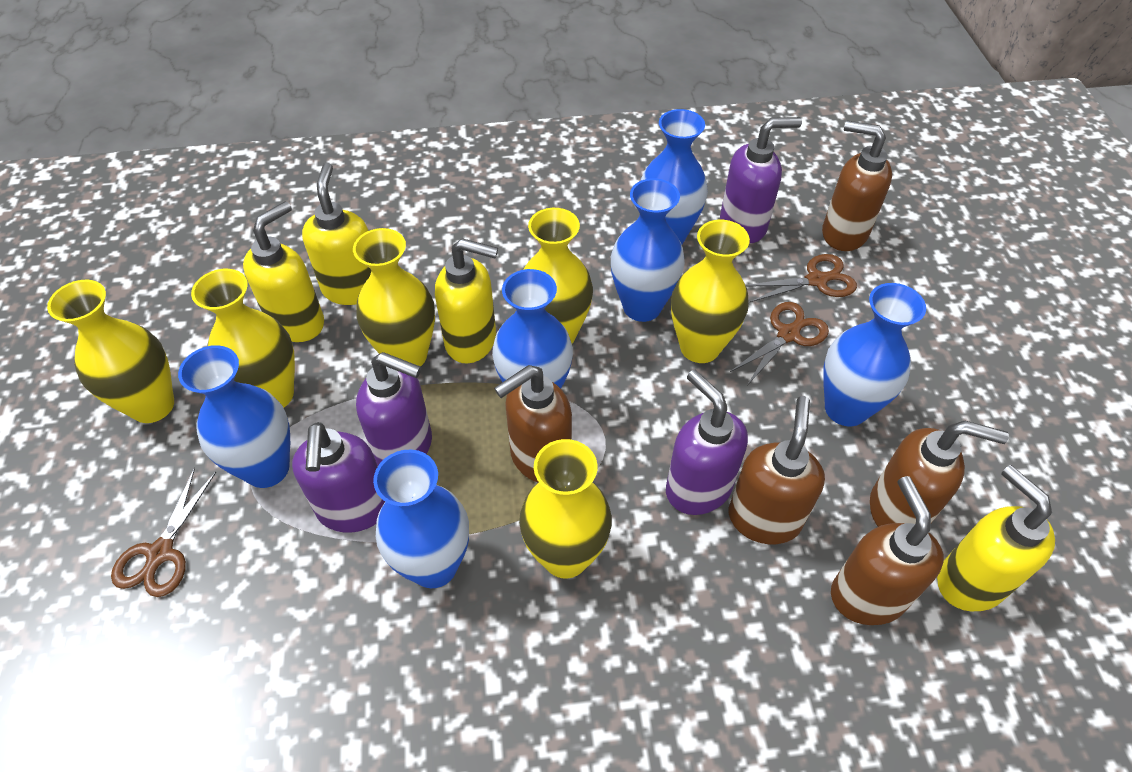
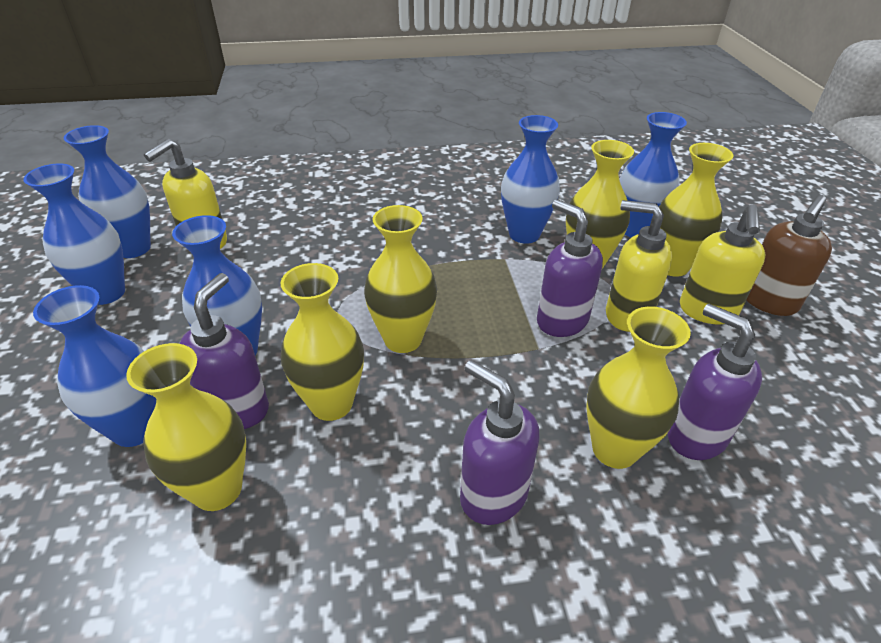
brown scissors: 3 -> 0
brown soap dispenser: 5 -> 1
yellow soap dispenser: 4 -> 3

